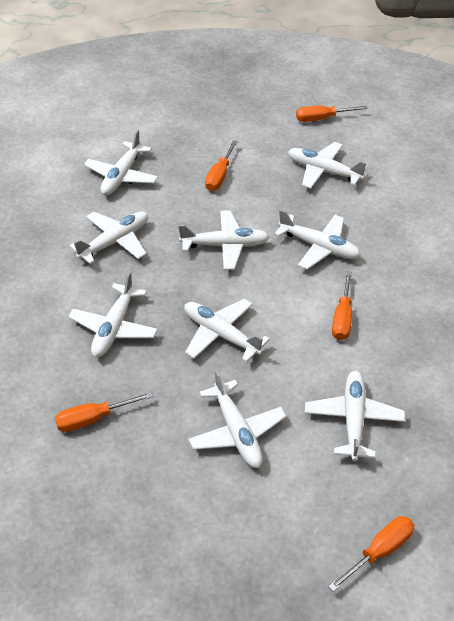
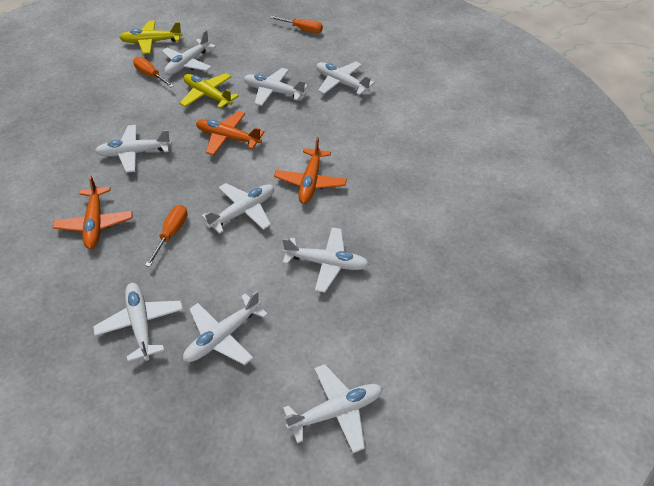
orange plane: 0 -> 3
orange screwdriver: 5 -> 3
yellow plane: 0 -> 2

